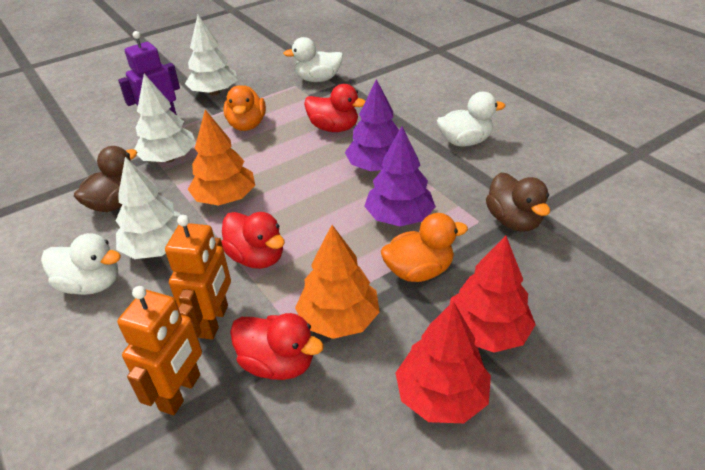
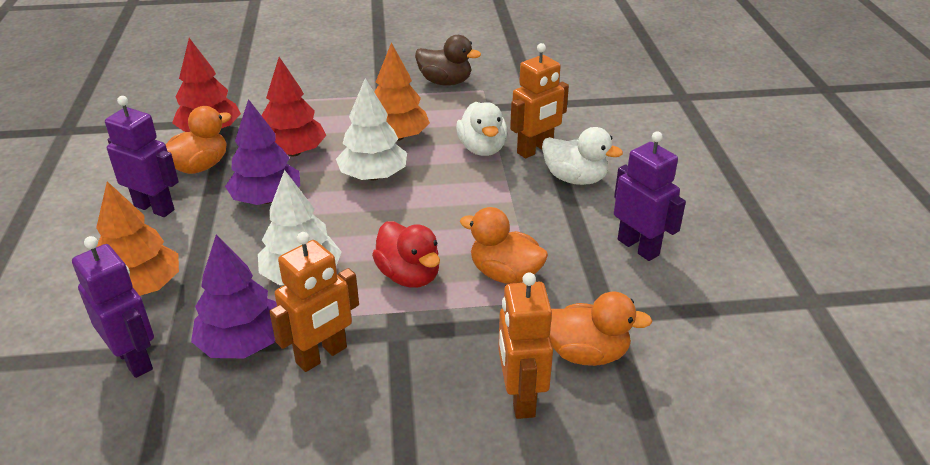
brown duck: 2 -> 1
orange duck: 2 -> 3
orange robot: 2 -> 3
purple robot: 1 -> 3
red duck: 3 -> 1
white duck: 3 -> 2
white tree: 3 -> 2

